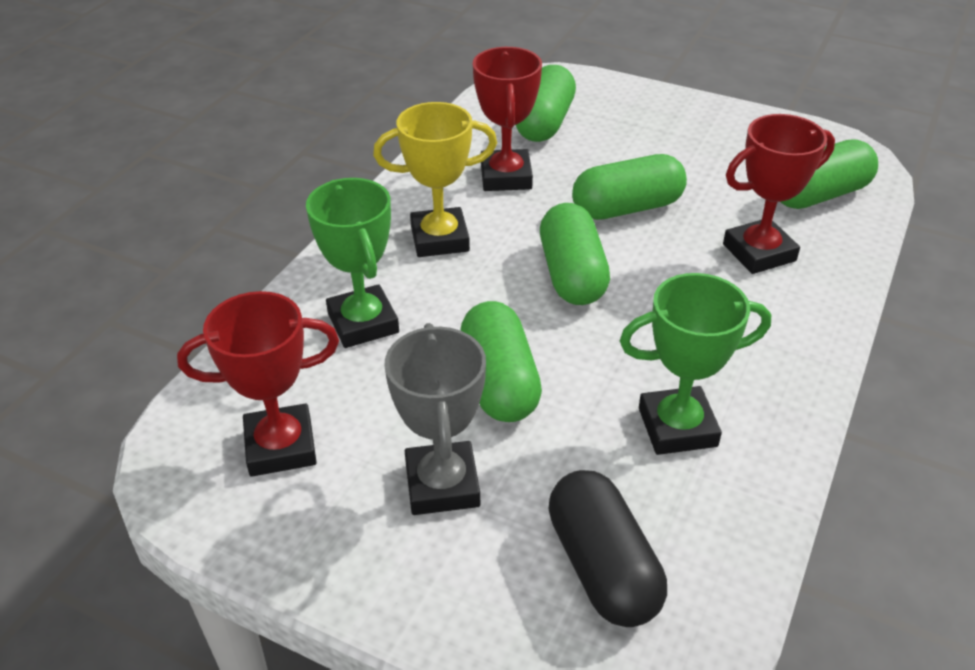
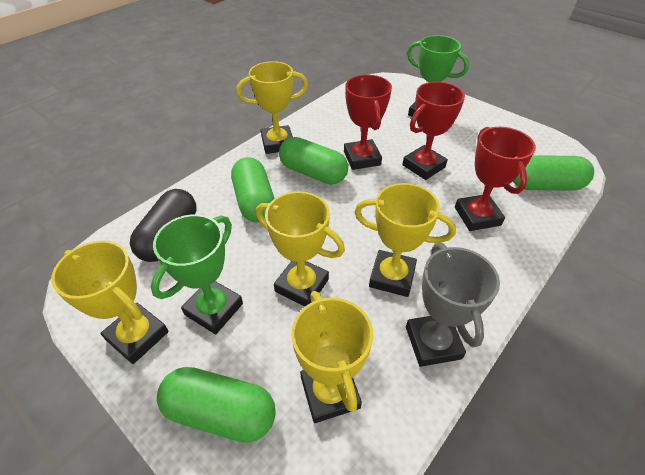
green capsule: 5 -> 4
yellow trophy: 1 -> 5

